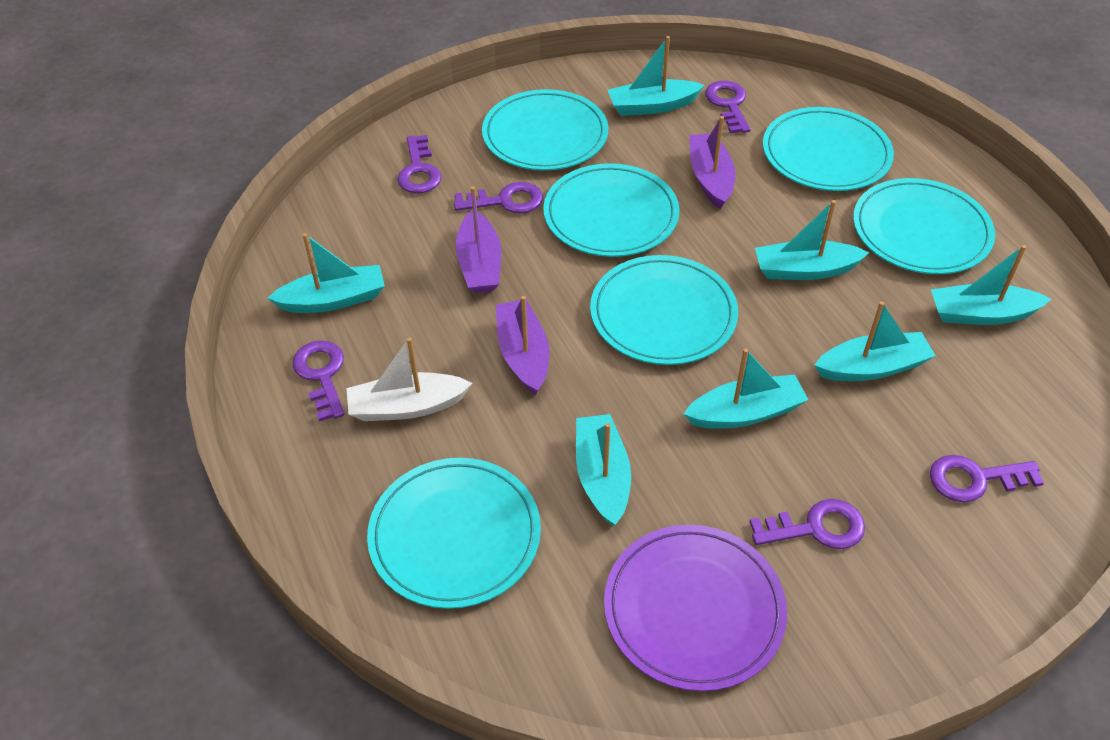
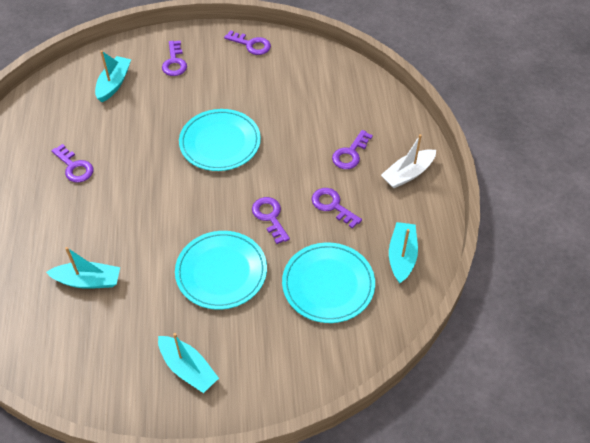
purple boat: 3 -> 0
purple plate: 1 -> 0
turquoise boat: 7 -> 4
turquoise plate: 6 -> 3

